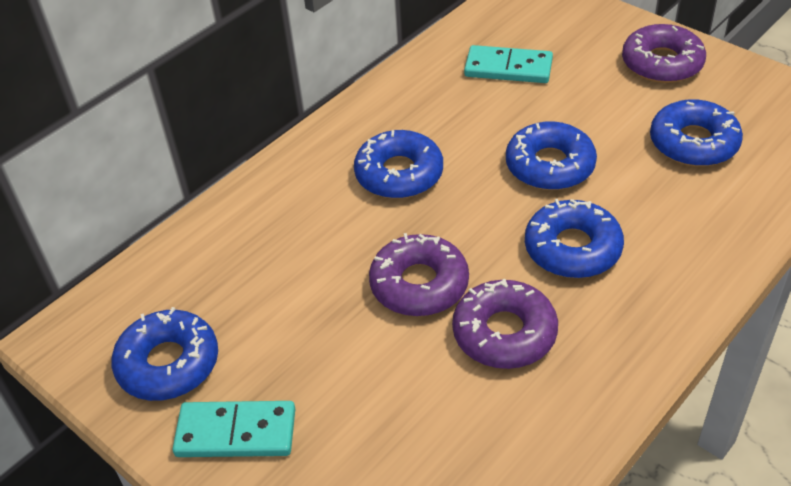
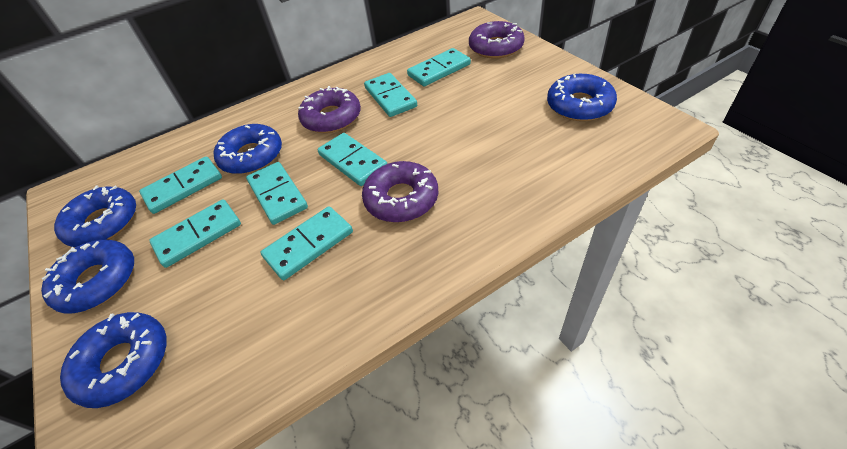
turquoise domino: 2 -> 7

